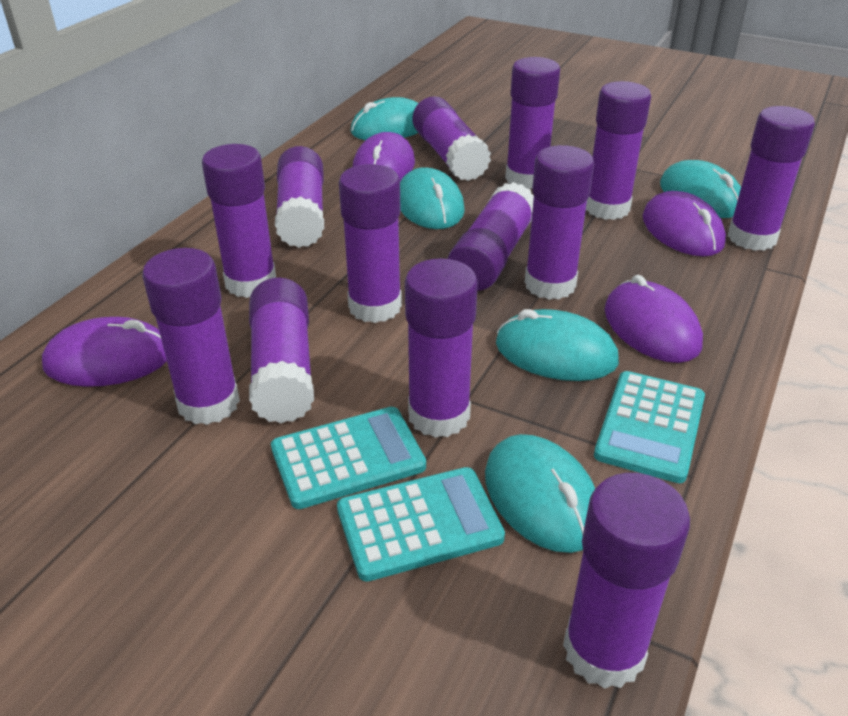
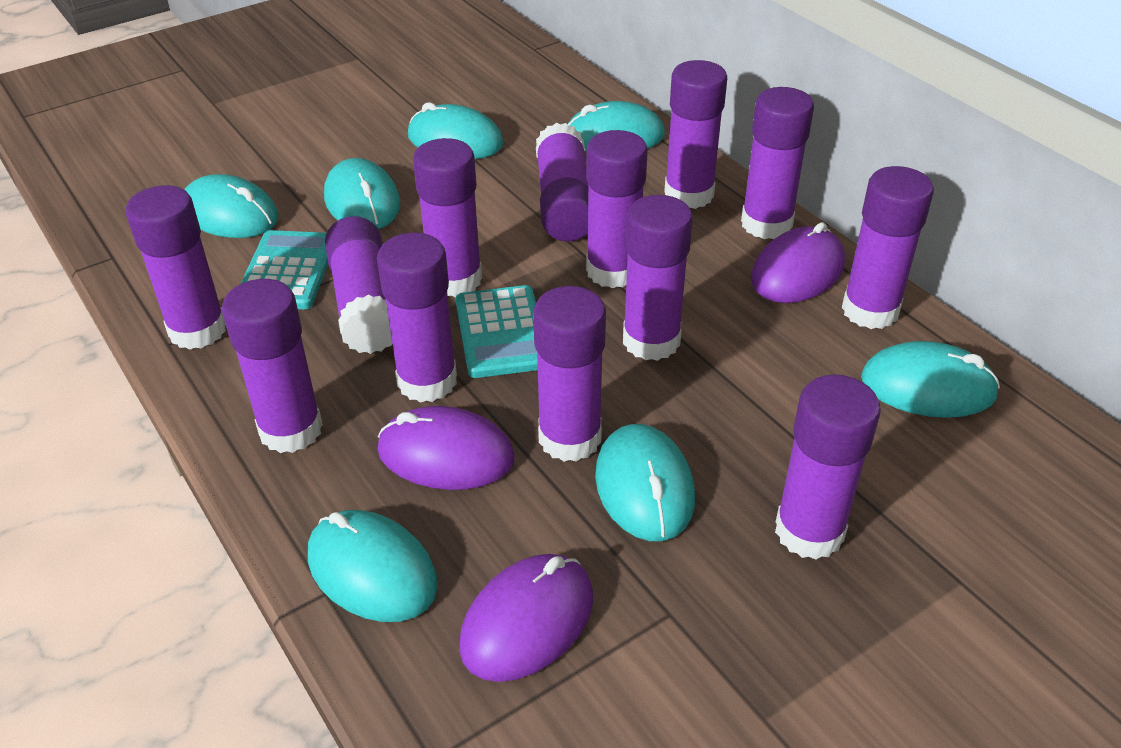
purple mouse: 4 -> 3
turquoise calculator: 3 -> 2
turquoise mouse: 5 -> 7

